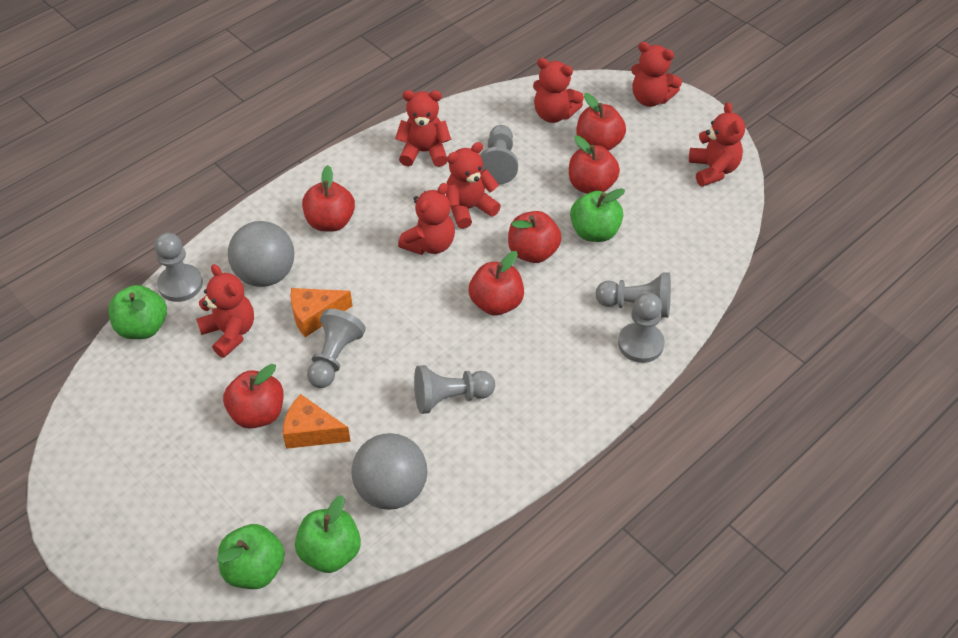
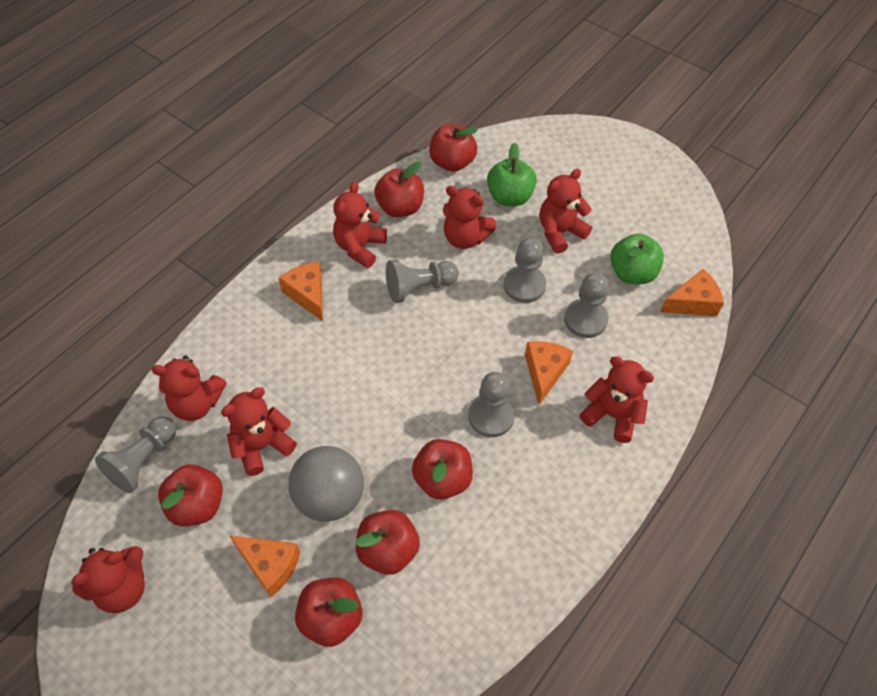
green apple: 4 -> 2
grey ball: 2 -> 1
grey pawn: 6 -> 5
orange cheese: 2 -> 4

